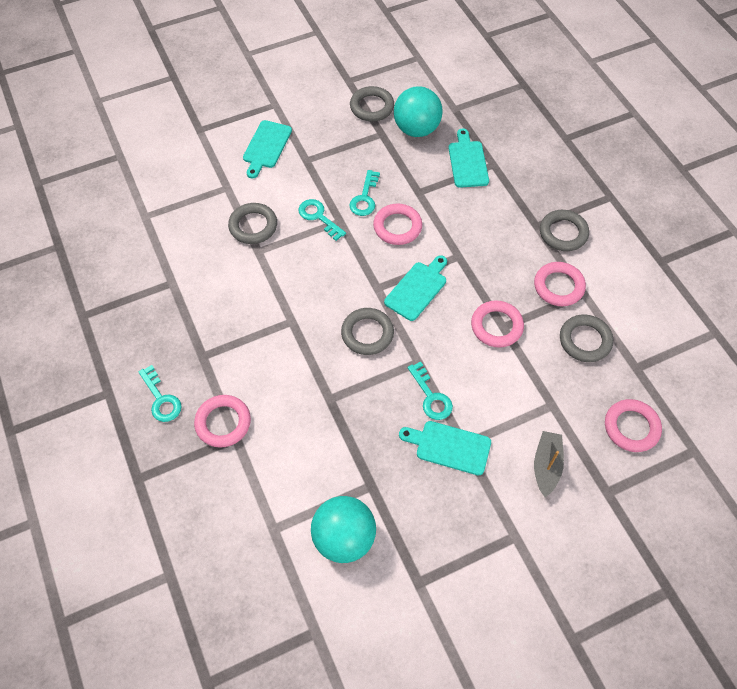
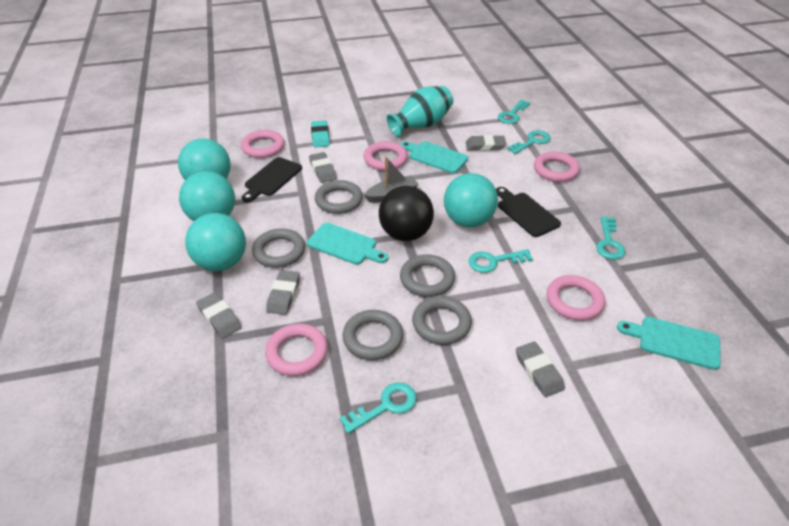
black ball: 0 -> 1
black cutting board: 0 -> 2
grey eraser: 0 -> 5
turquoise ball: 2 -> 4
turquoise cutting board: 4 -> 3
turquoise eraser: 0 -> 1
turquoise key: 4 -> 5
turquoise vase: 0 -> 1

